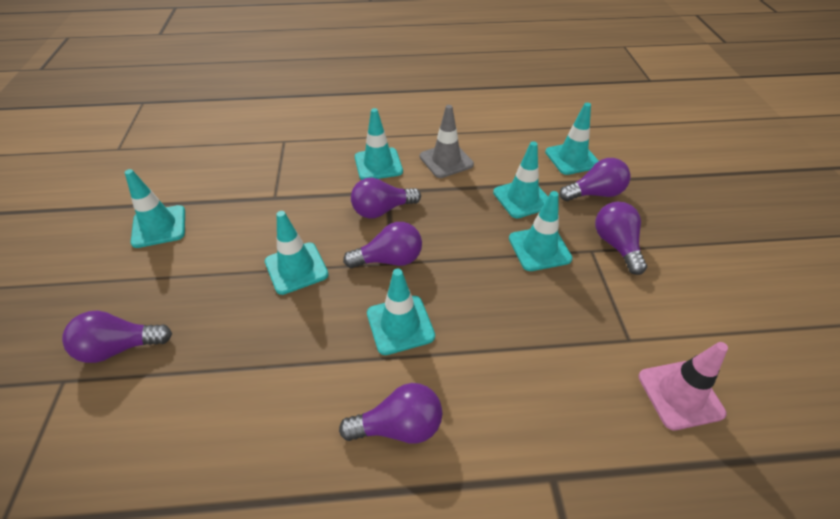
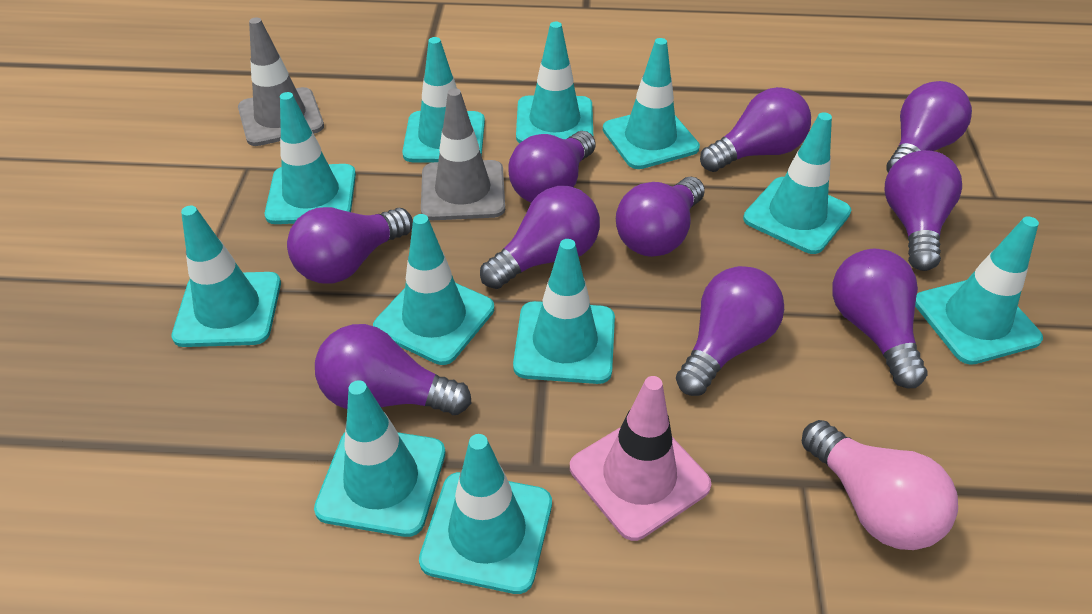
grey traffic cone: 1 -> 2
pink light bulb: 0 -> 1
purple light bulb: 6 -> 10
turquoise traffic cone: 7 -> 11

